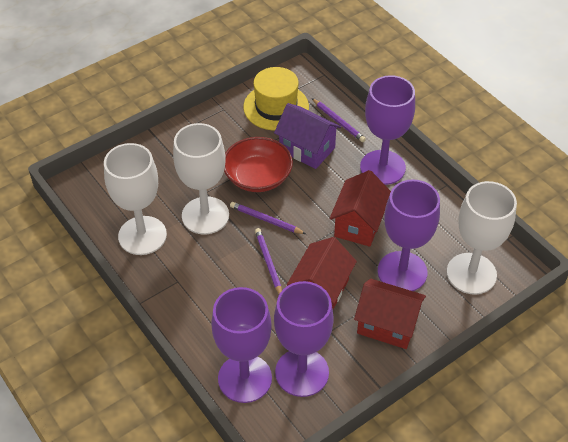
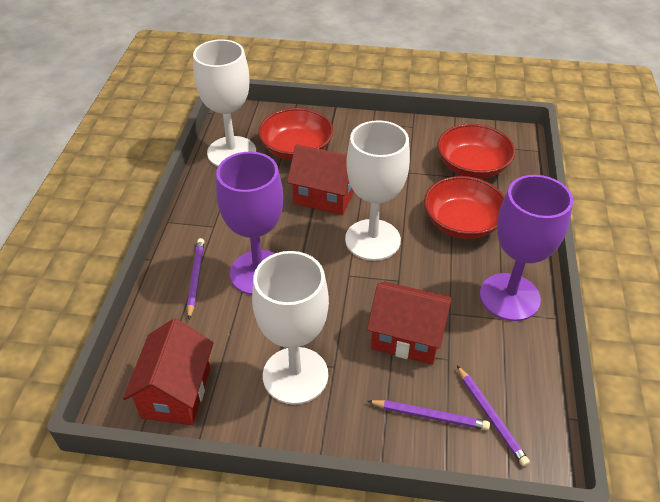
purple goblet: 4 -> 2
purple house: 1 -> 0
red bowl: 1 -> 3
yellow hat: 1 -> 0

